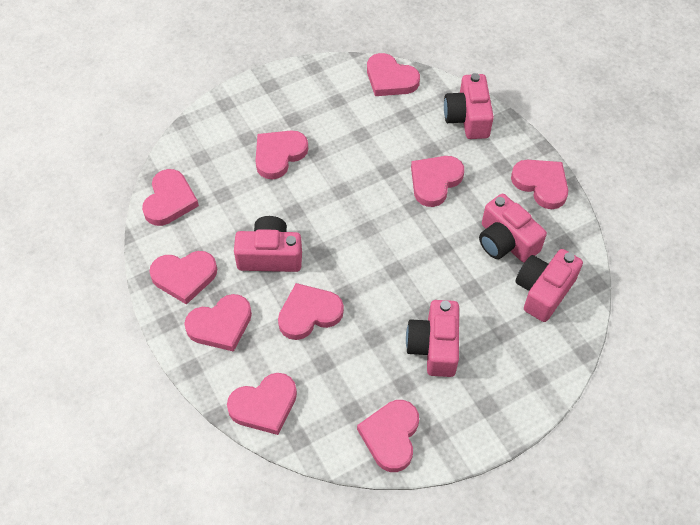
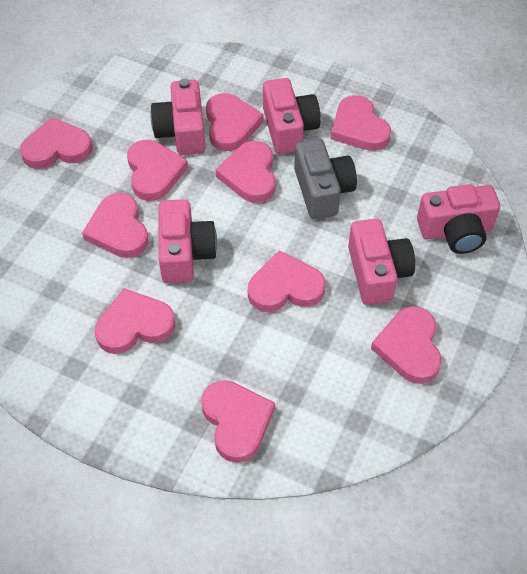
grey camera: 0 -> 1

